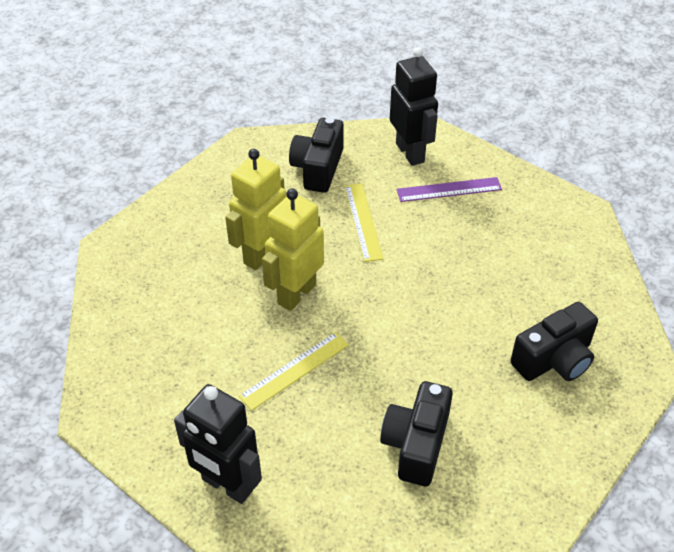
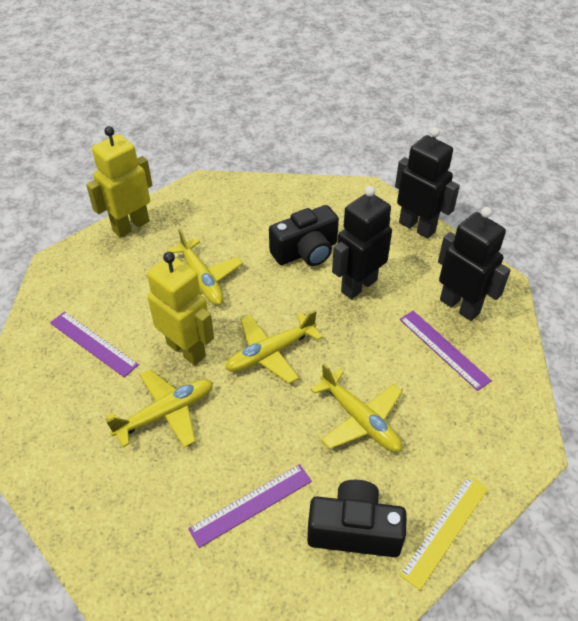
black camera: 3 -> 2
black robot: 2 -> 3
purple ruler: 1 -> 3
yellow plane: 0 -> 4
yellow ruler: 2 -> 1

